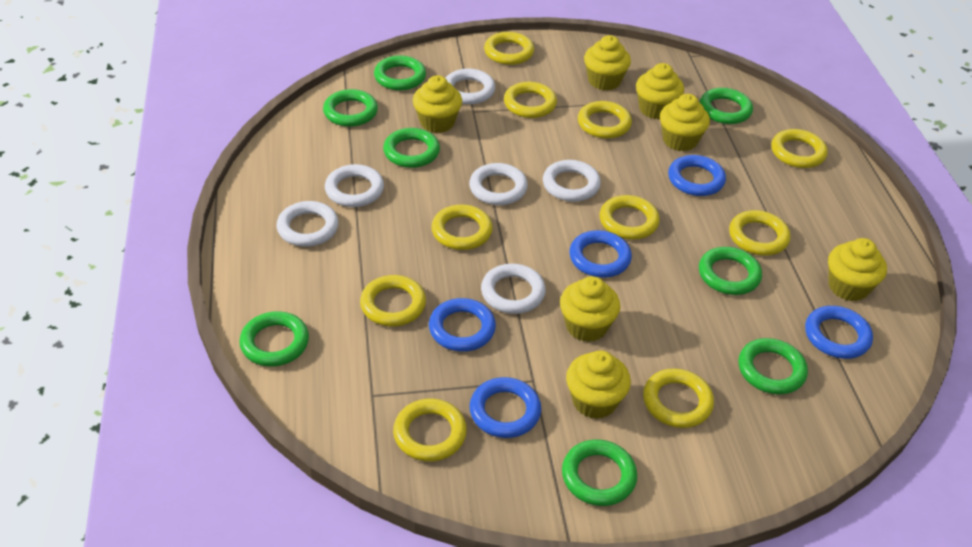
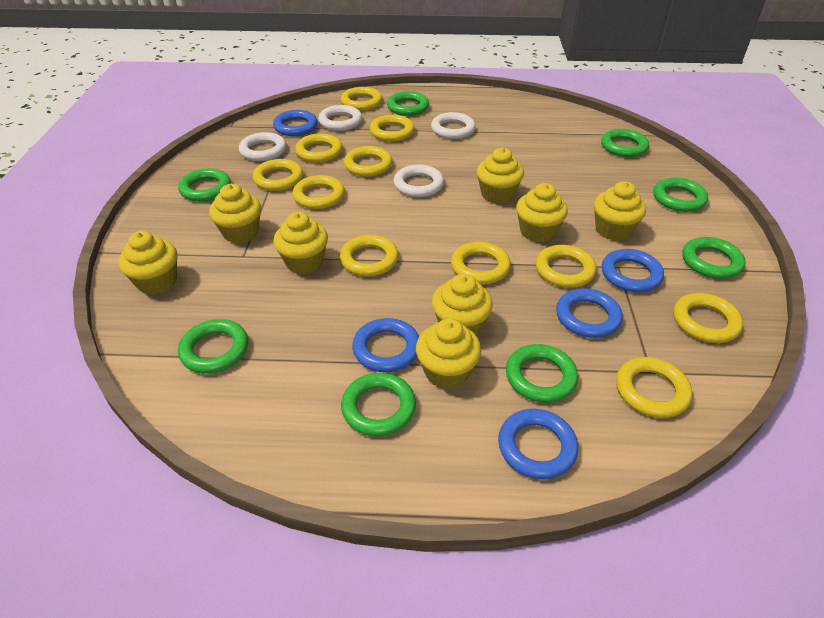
white ring: 6 -> 4
yellow cupcake: 7 -> 8
yellow ring: 10 -> 11

